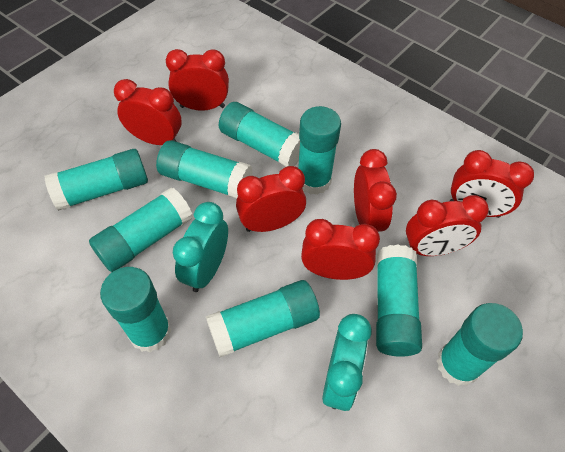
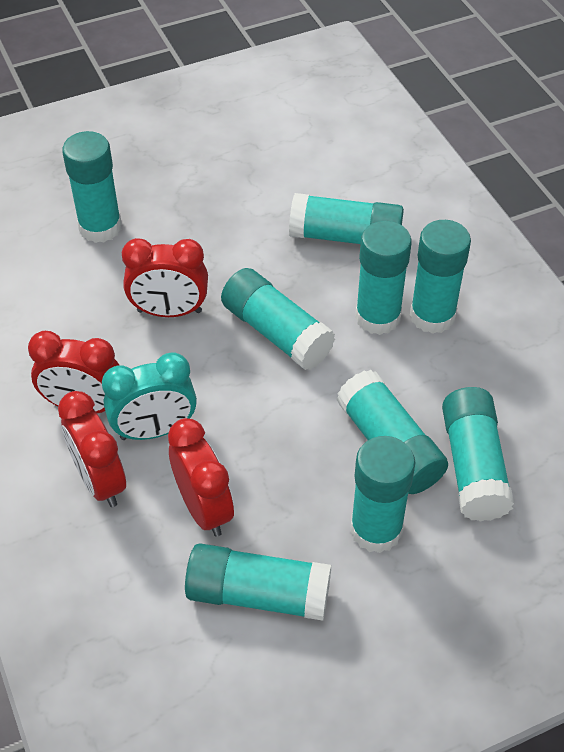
red clock: 7 -> 4
turquoise clock: 2 -> 1

